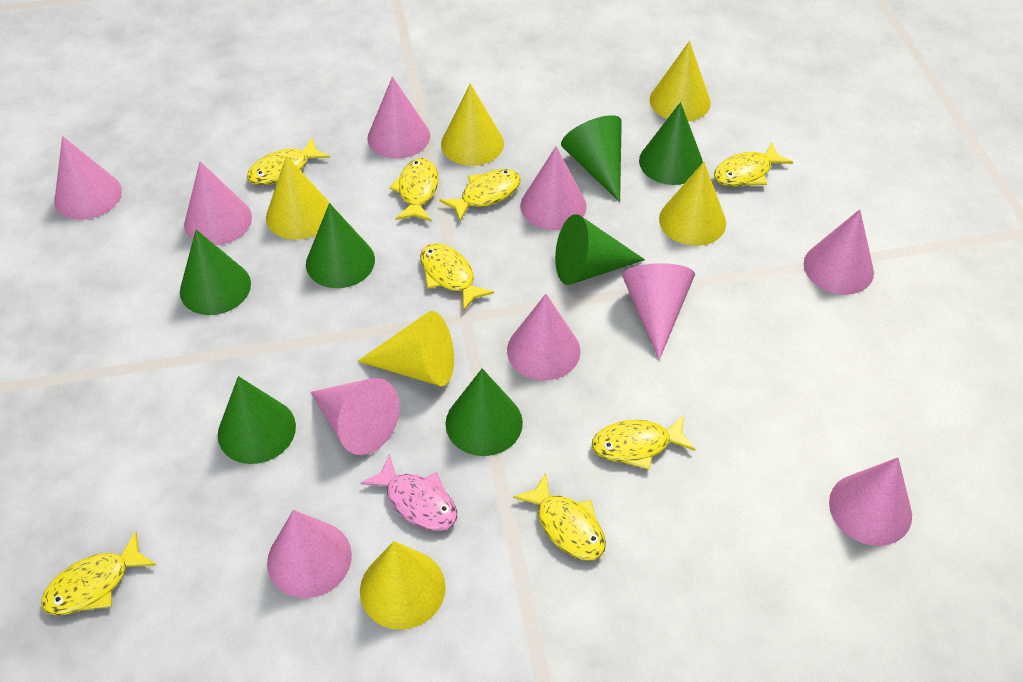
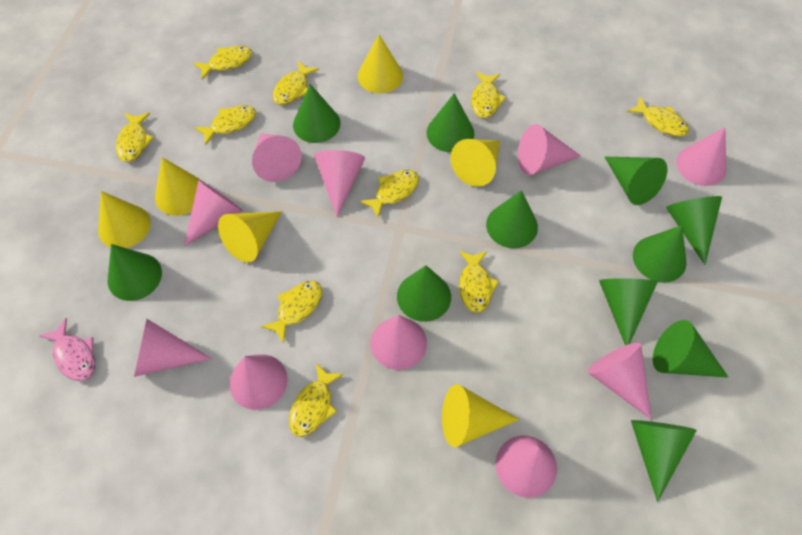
green cone: 7 -> 11
yellow fish: 8 -> 10

